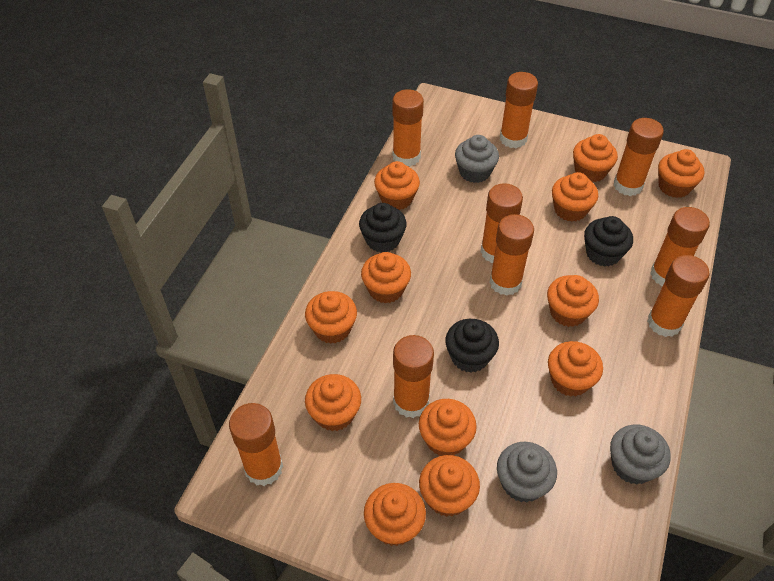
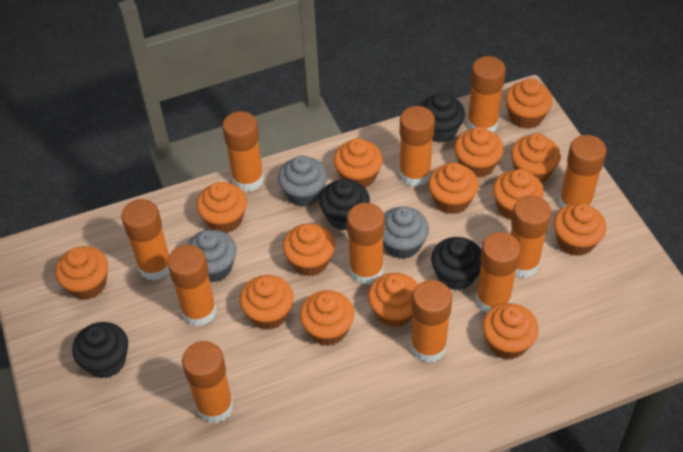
black cupcake: 3 -> 4
orange cupcake: 12 -> 14
orange glue stick: 9 -> 11

